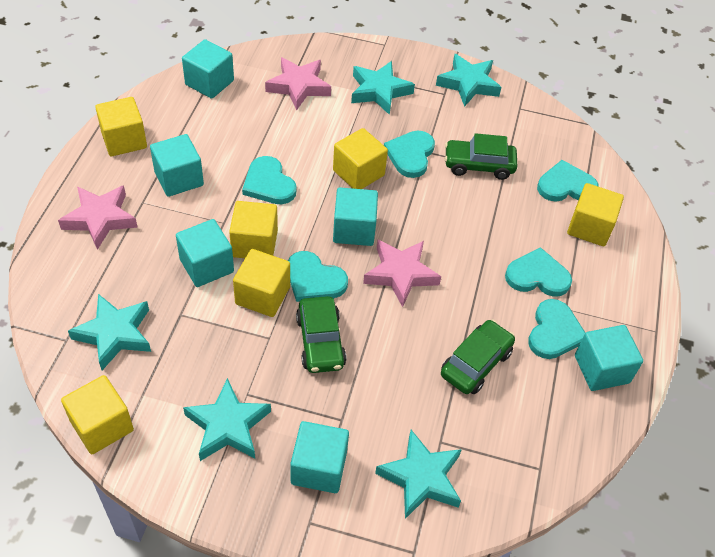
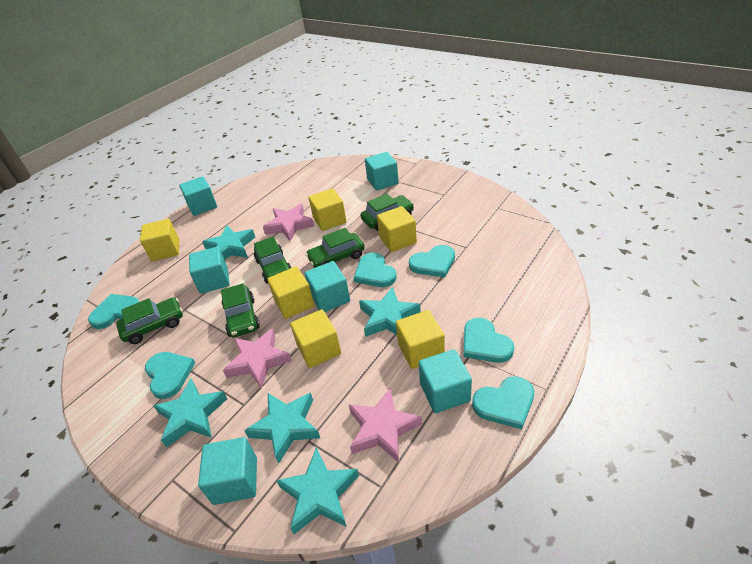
green car: 3 -> 5

